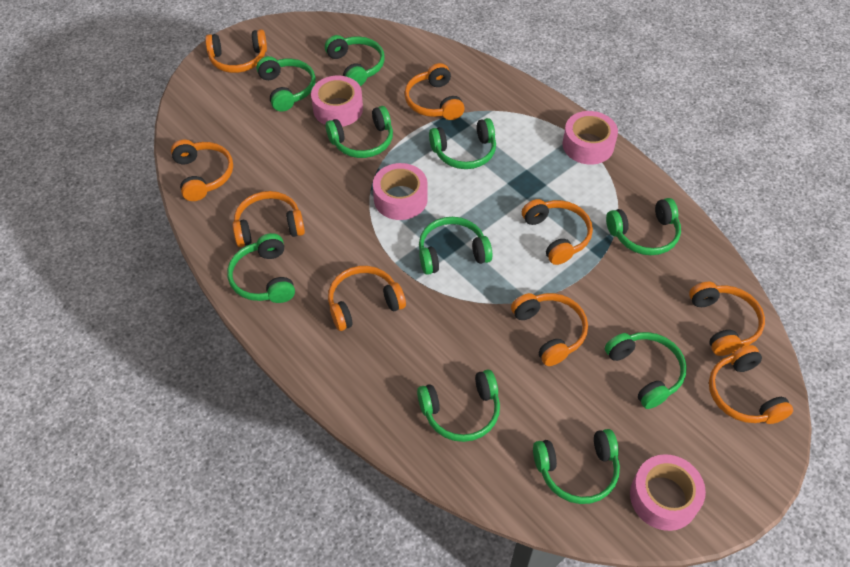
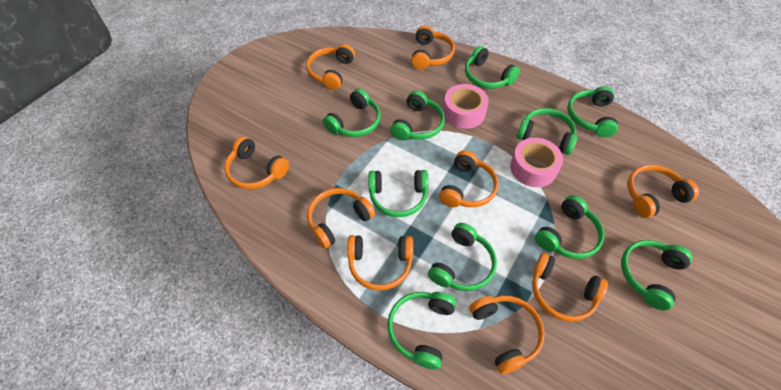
pink tape: 4 -> 2

